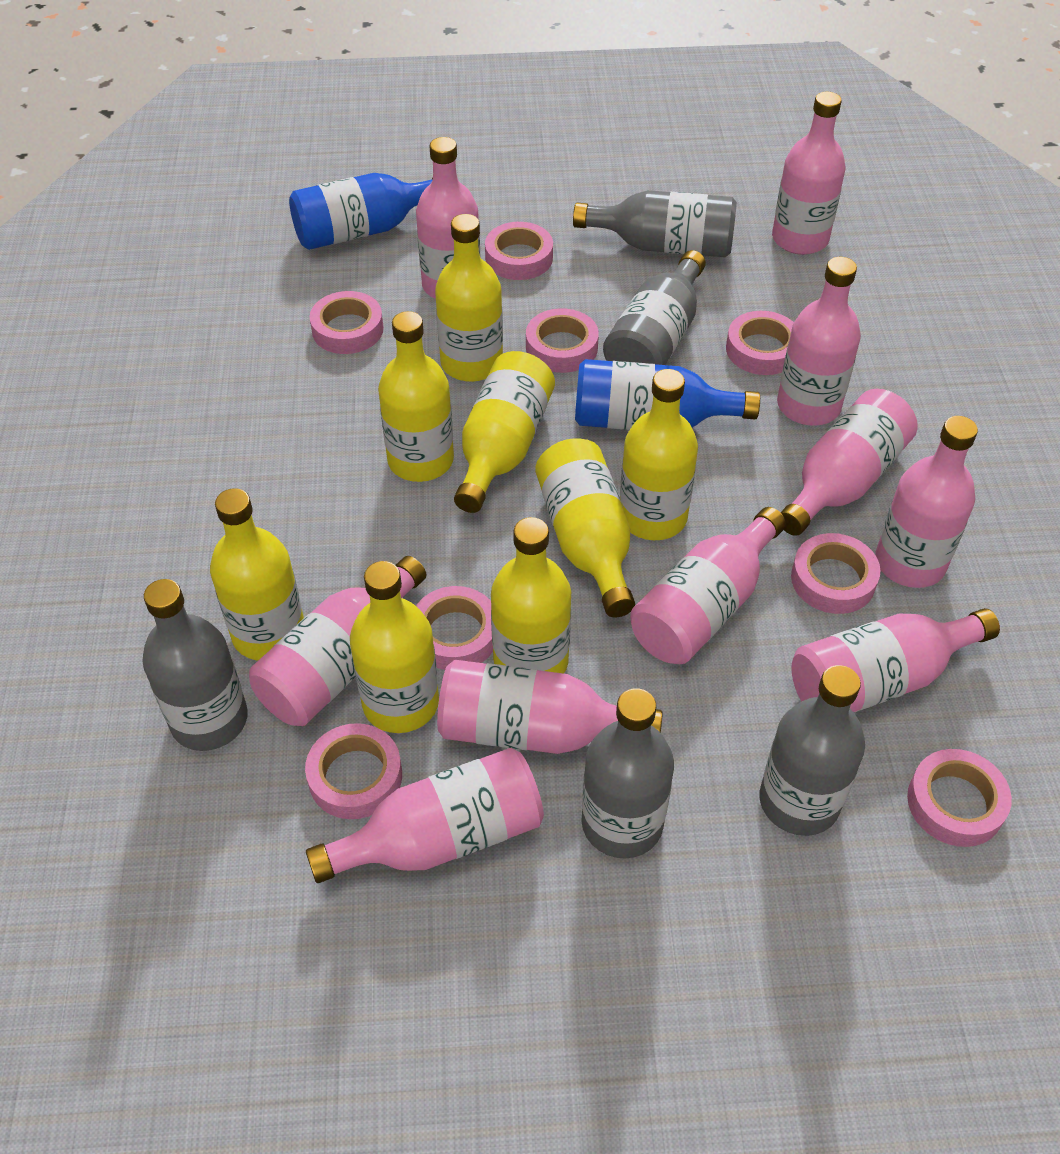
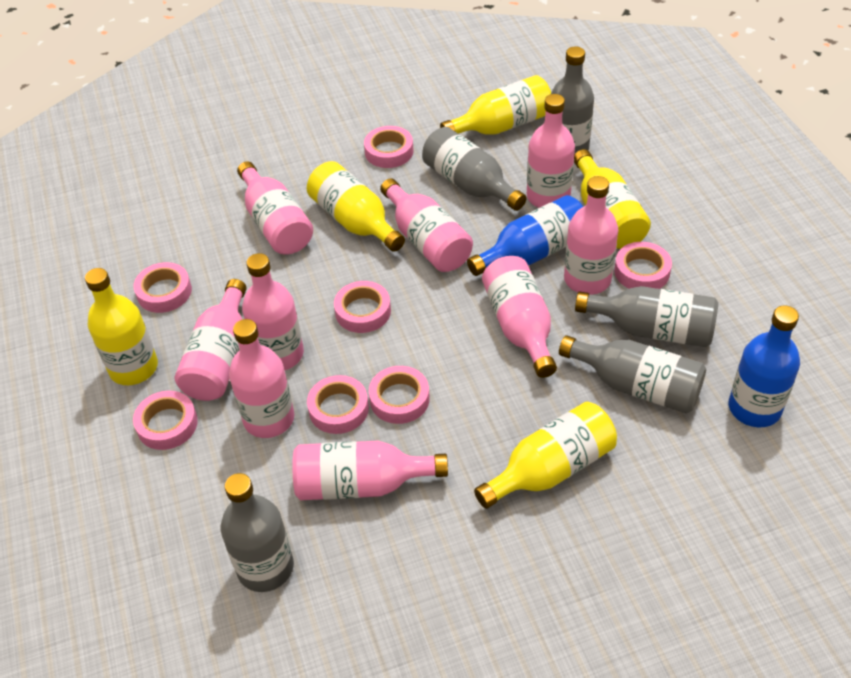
pink bottle: 10 -> 9
pink tape: 8 -> 7
yellow bottle: 8 -> 5

